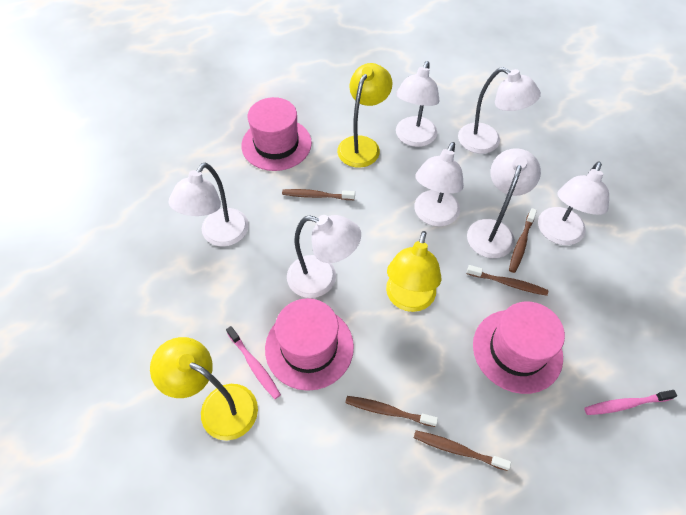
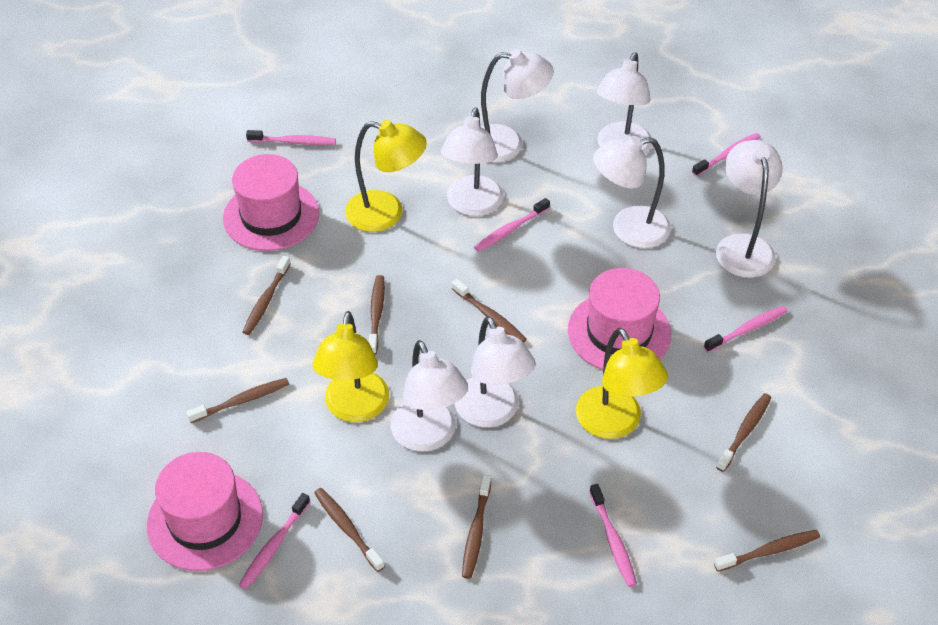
brown toothbrush: 5 -> 8
pink toothbrush: 2 -> 6

